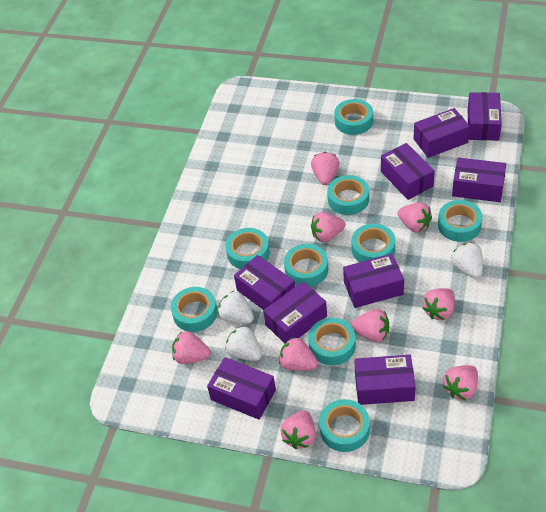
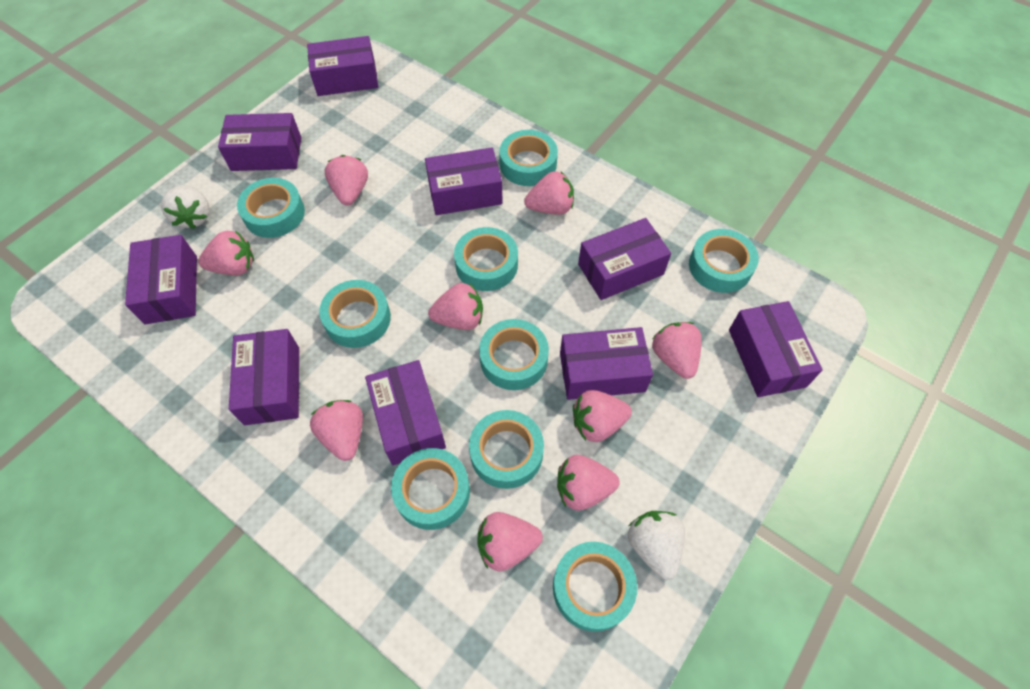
white strawberry: 3 -> 2

